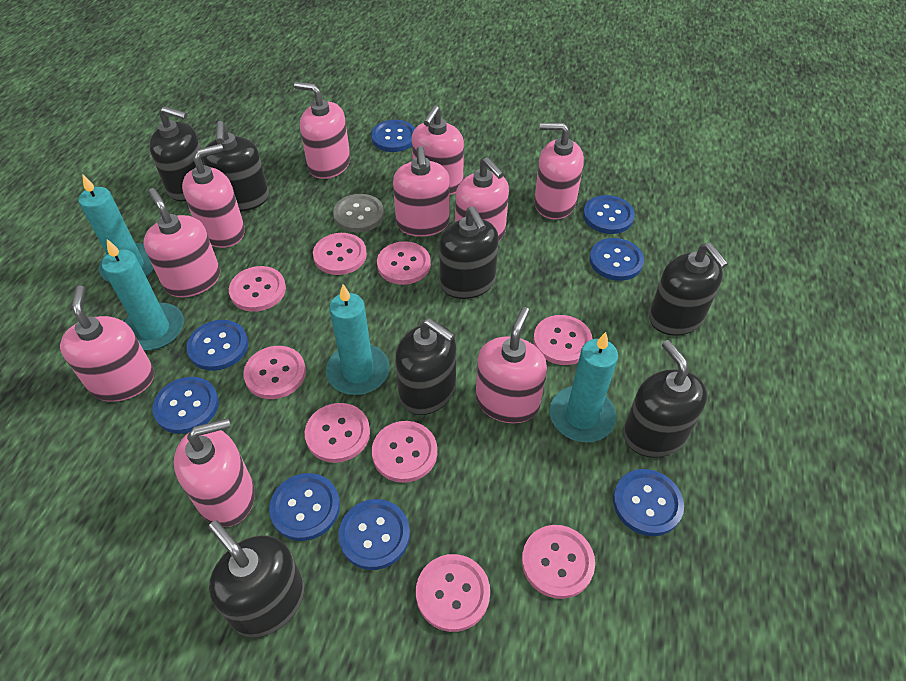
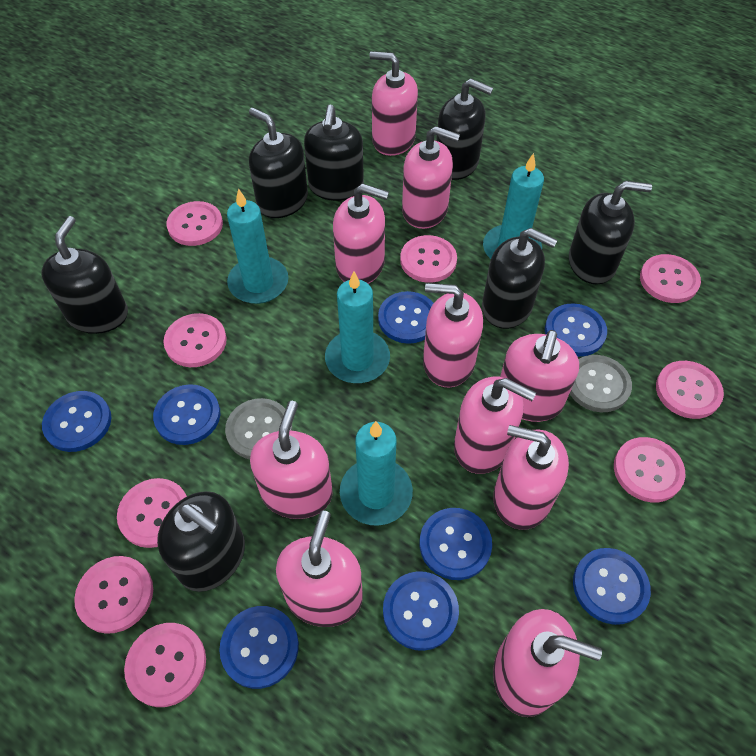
grey button: 1 -> 2

